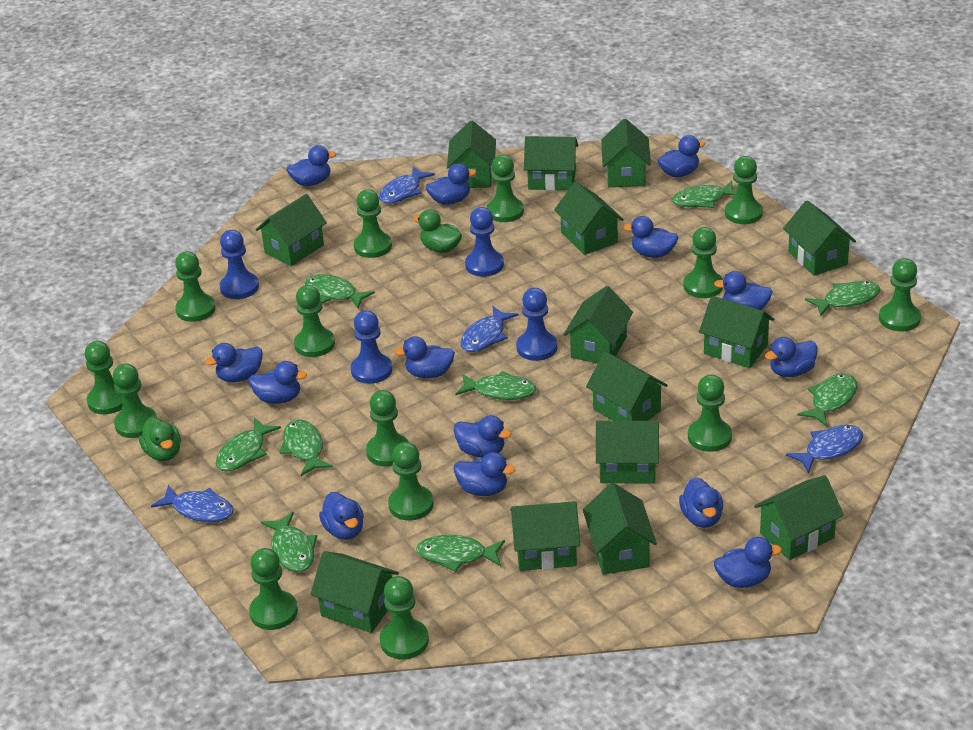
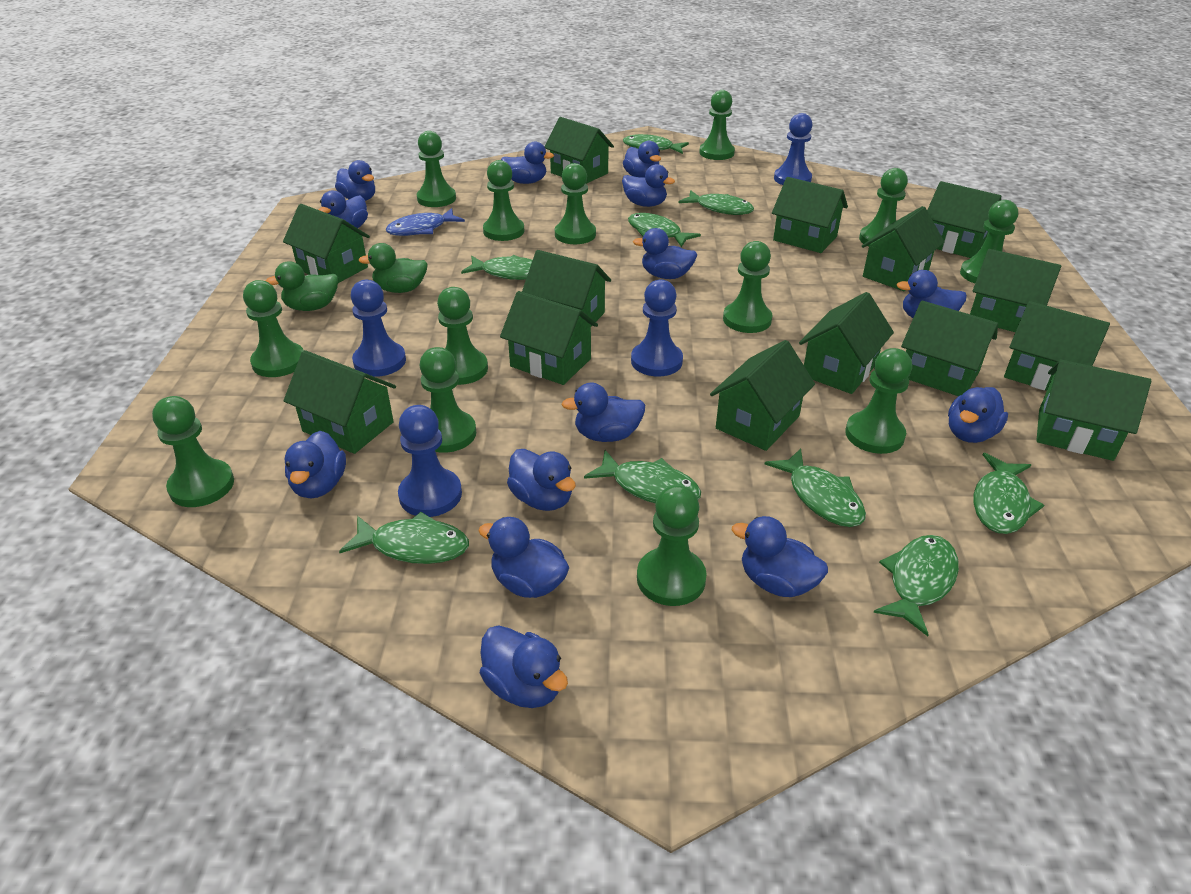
blue fish: 4 -> 1
green pawn: 14 -> 13

